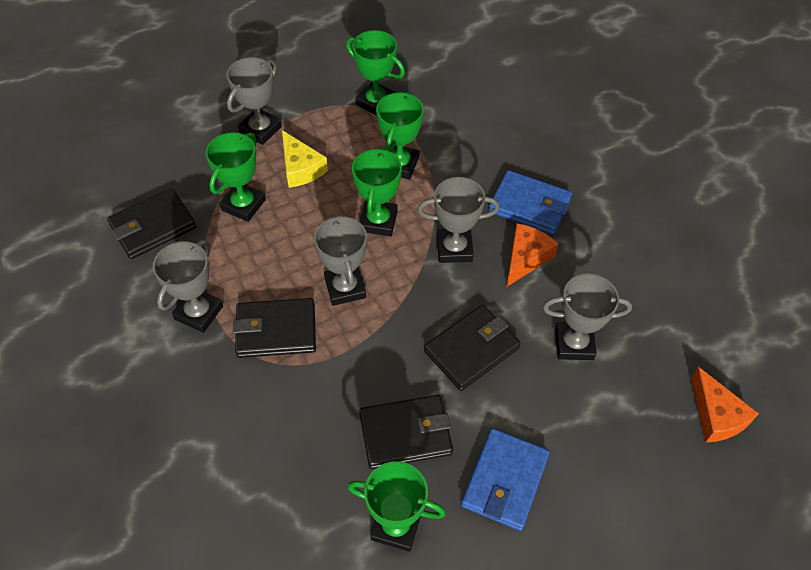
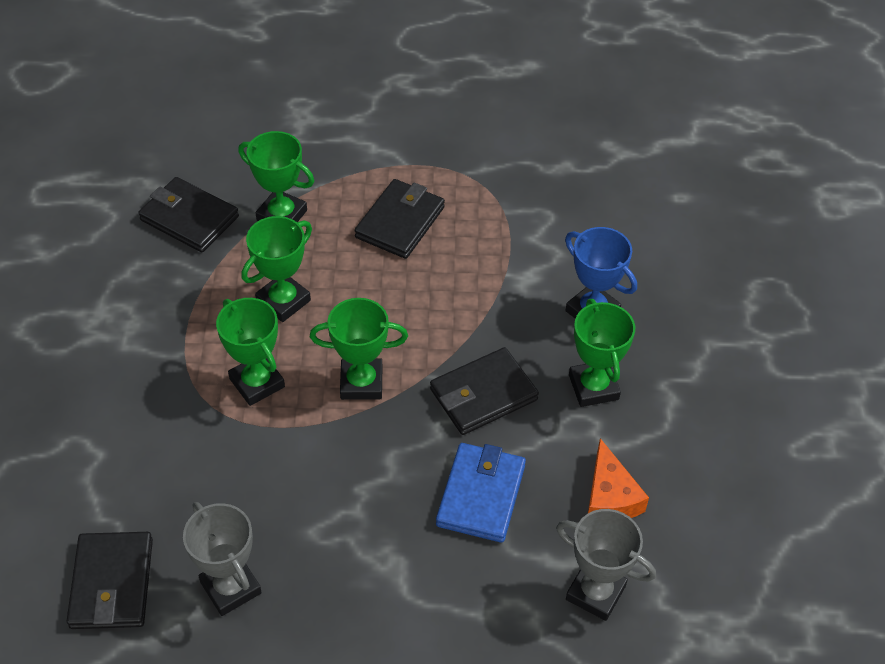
blue trophy: 0 -> 1
blue wallet: 2 -> 1
grey trophy: 5 -> 2
orange cheese: 2 -> 1
yellow cheese: 1 -> 0

